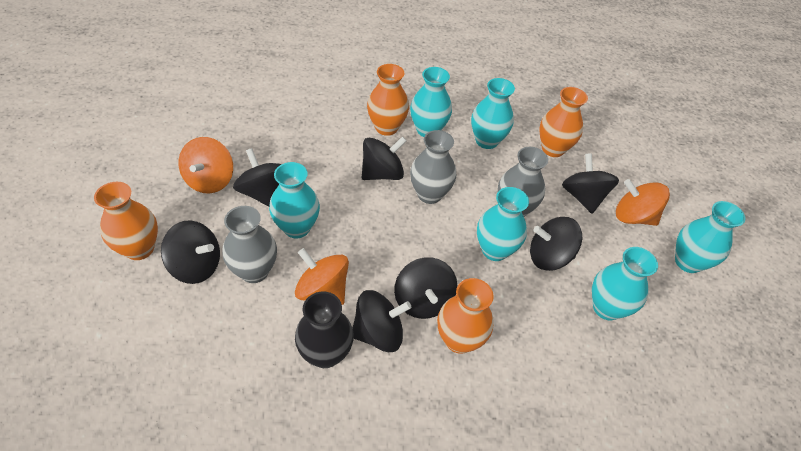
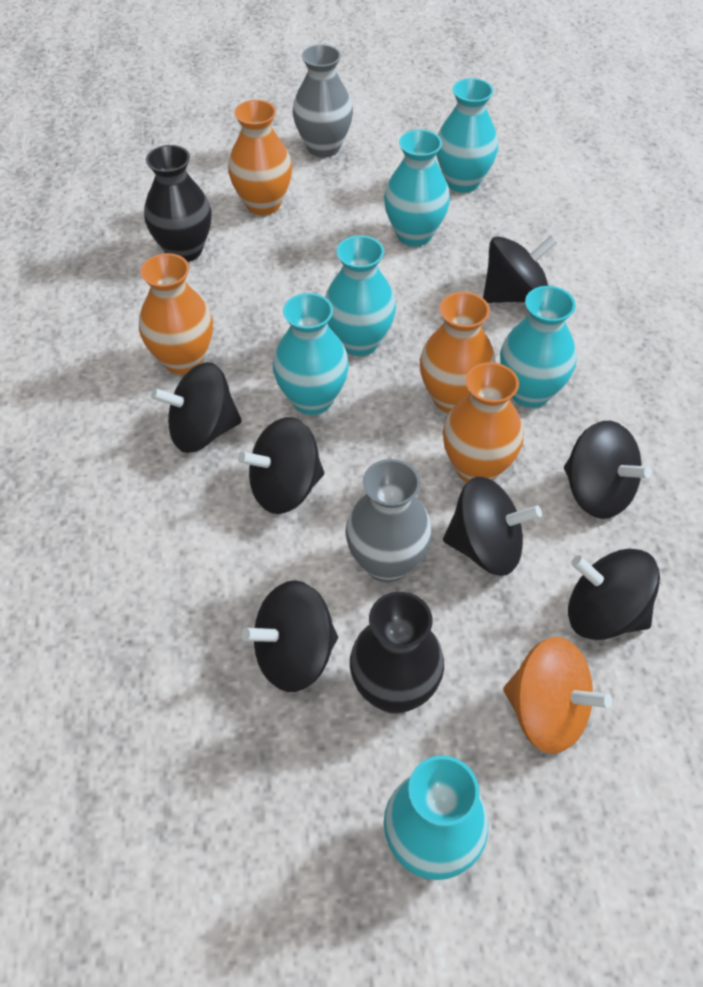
black vase: 1 -> 2
grey vase: 3 -> 2
orange spinning top: 3 -> 1

